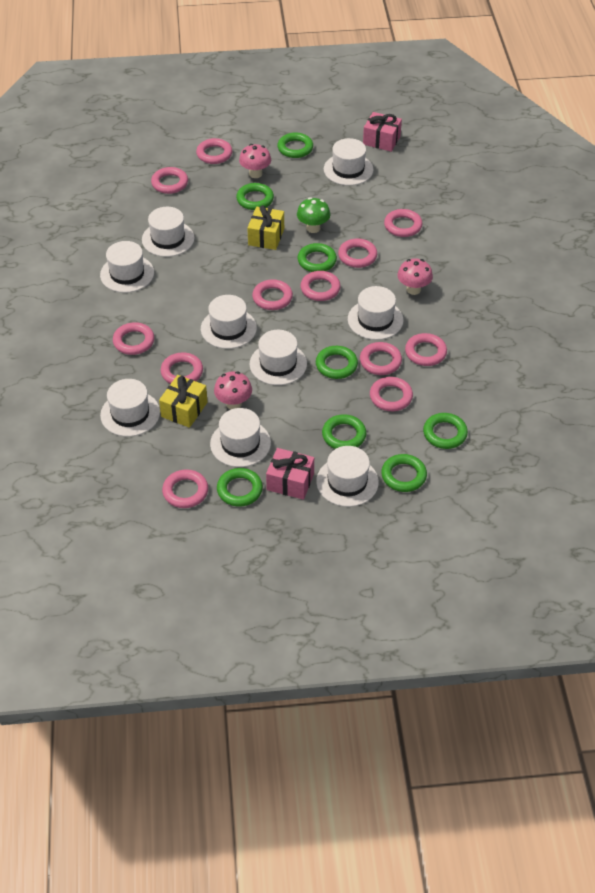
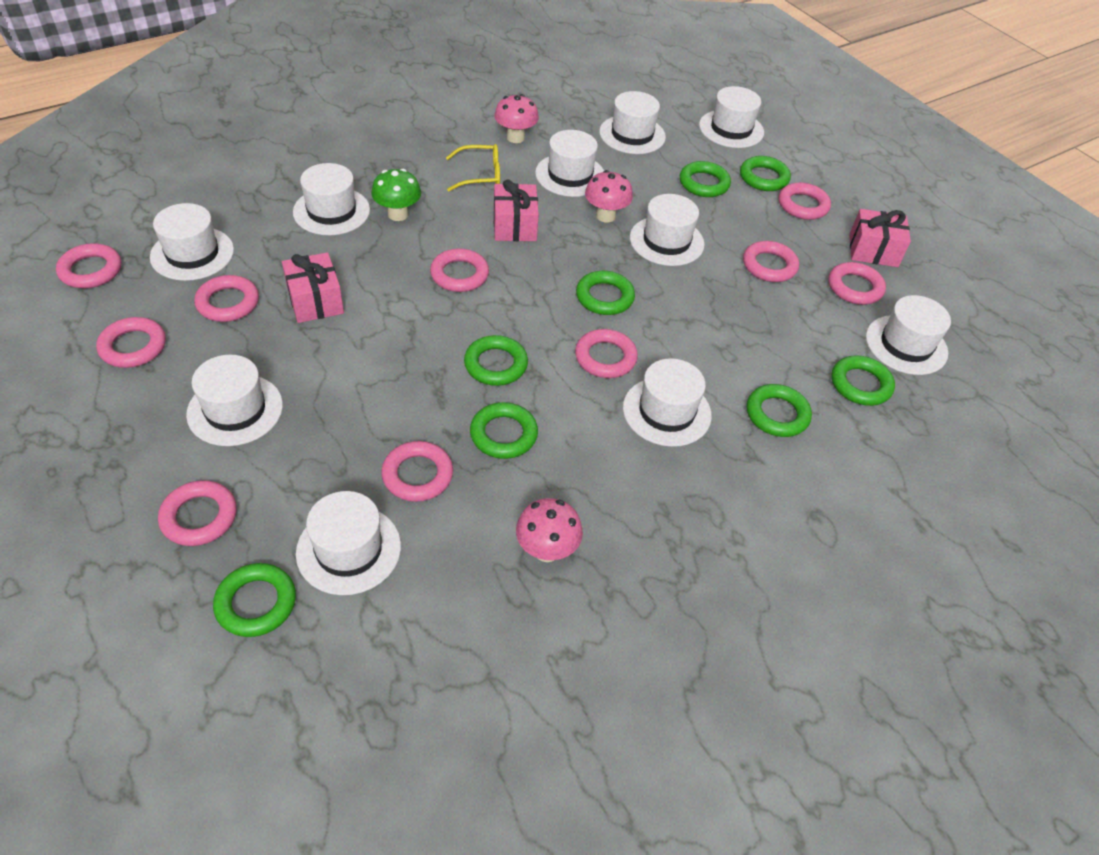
pink gift: 2 -> 3
pink ring: 12 -> 10
white hat: 9 -> 10
yellow gift: 2 -> 0
yellow glasses: 0 -> 1

